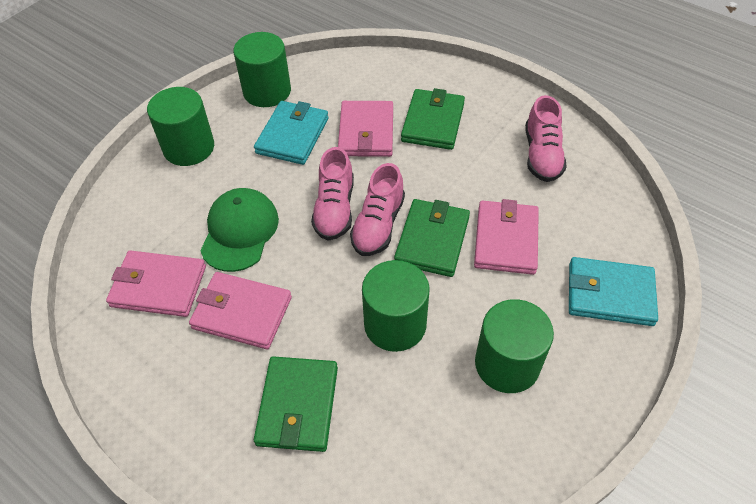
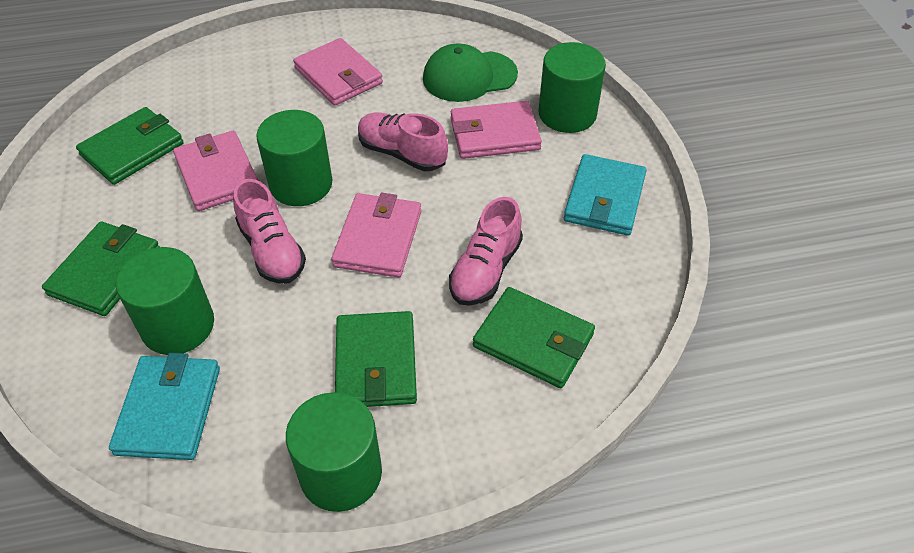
green wallet: 3 -> 4

